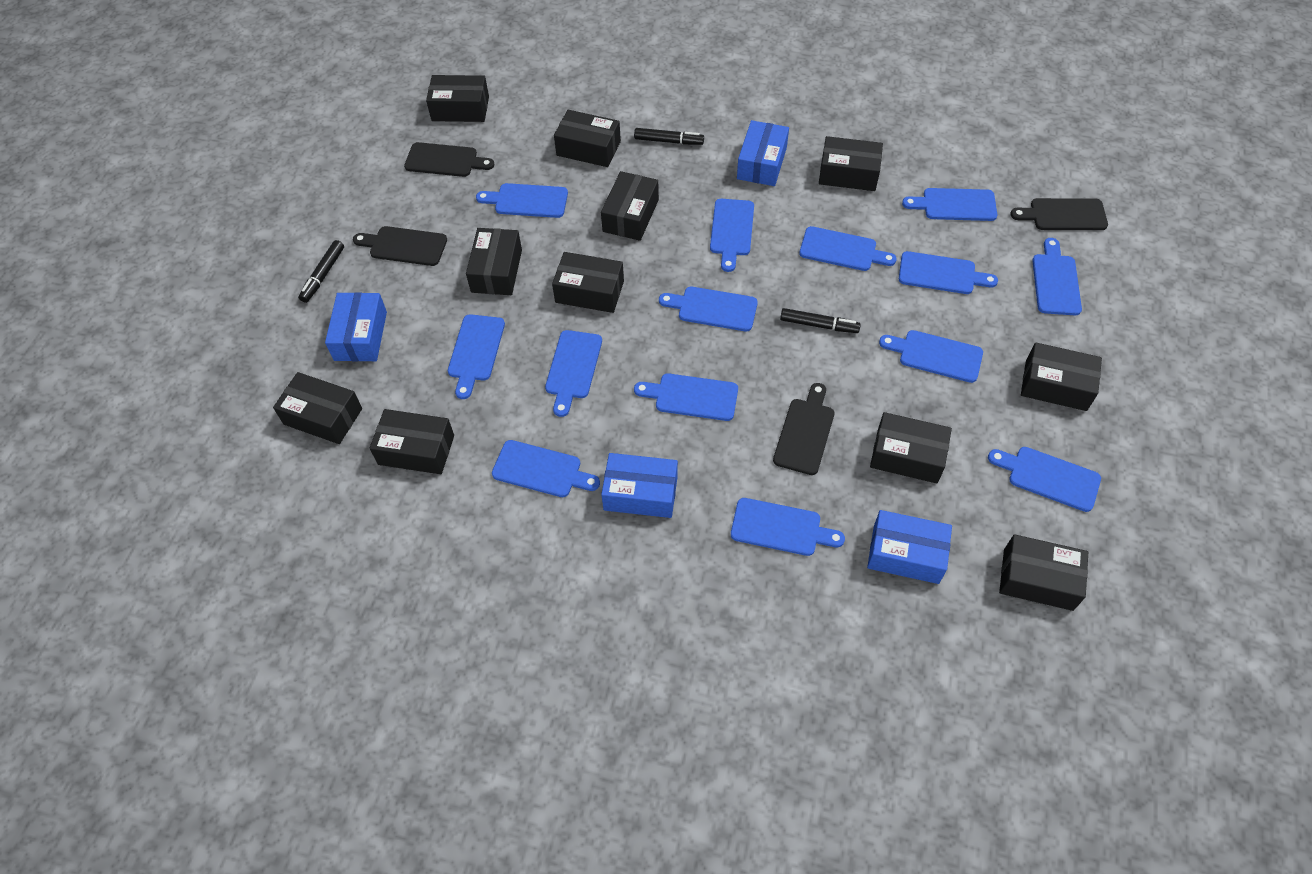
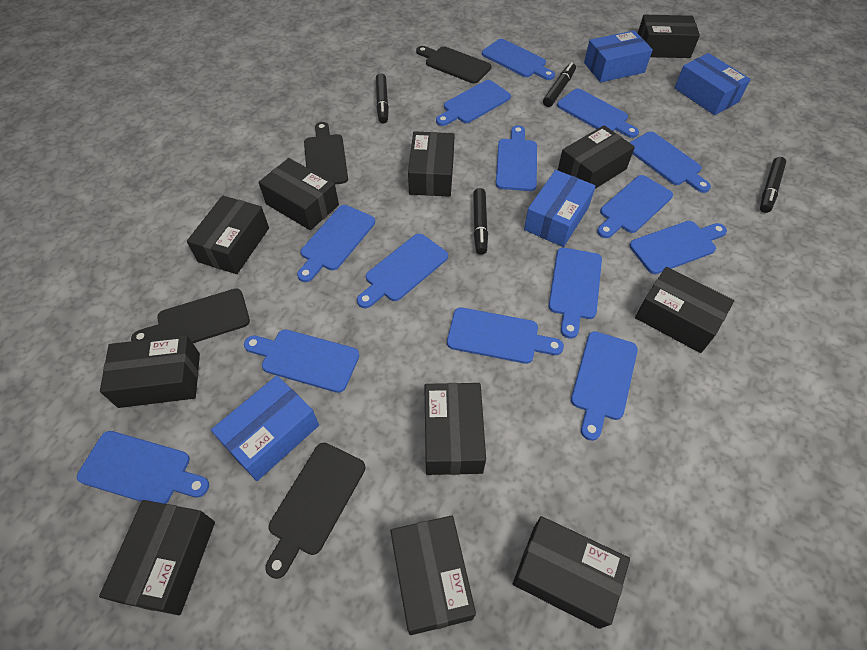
black marker: 3 -> 4

